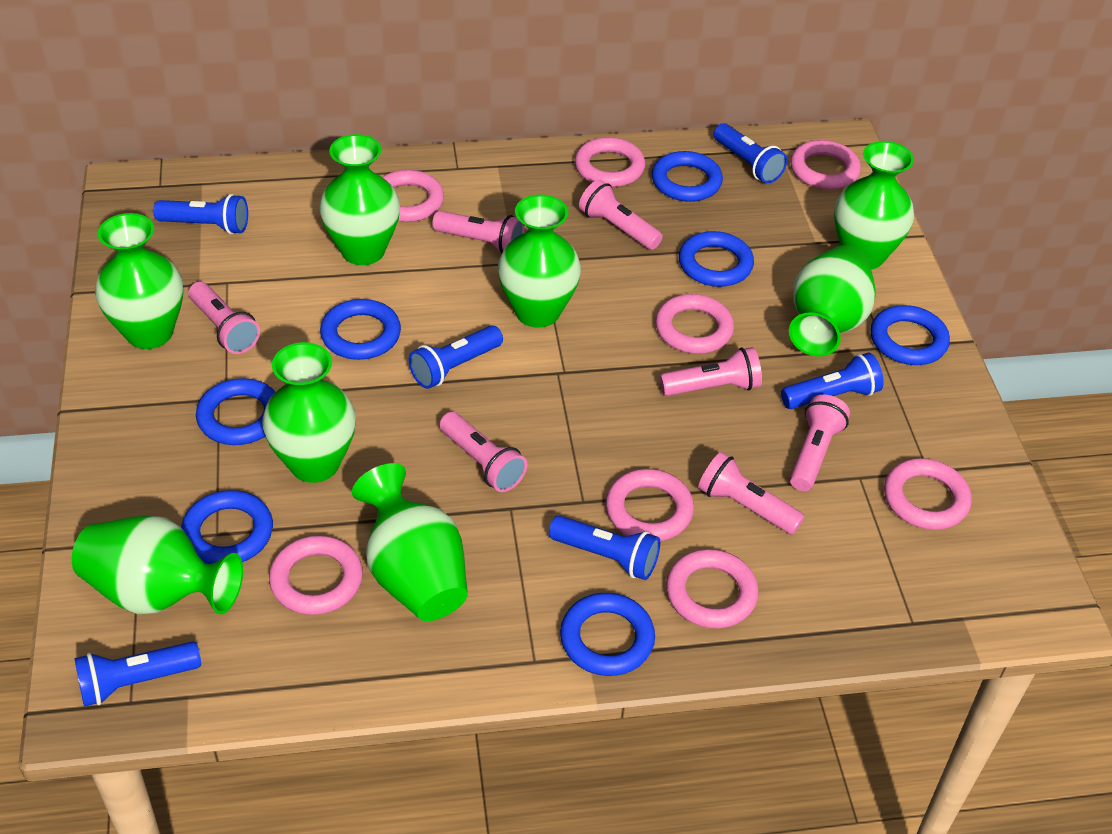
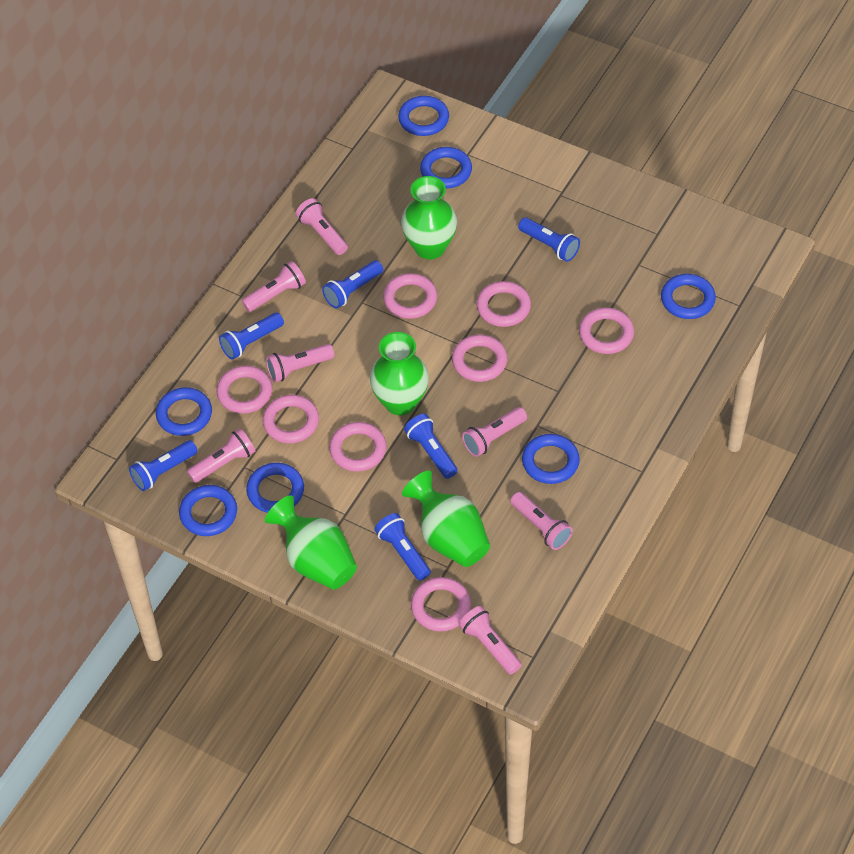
green vase: 8 -> 4

